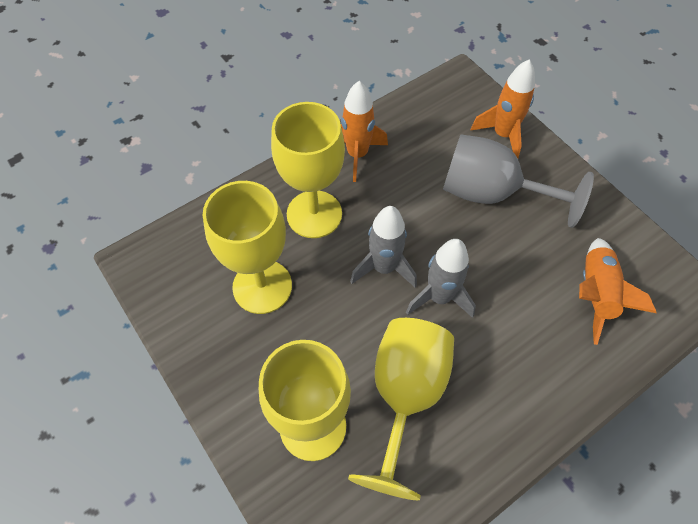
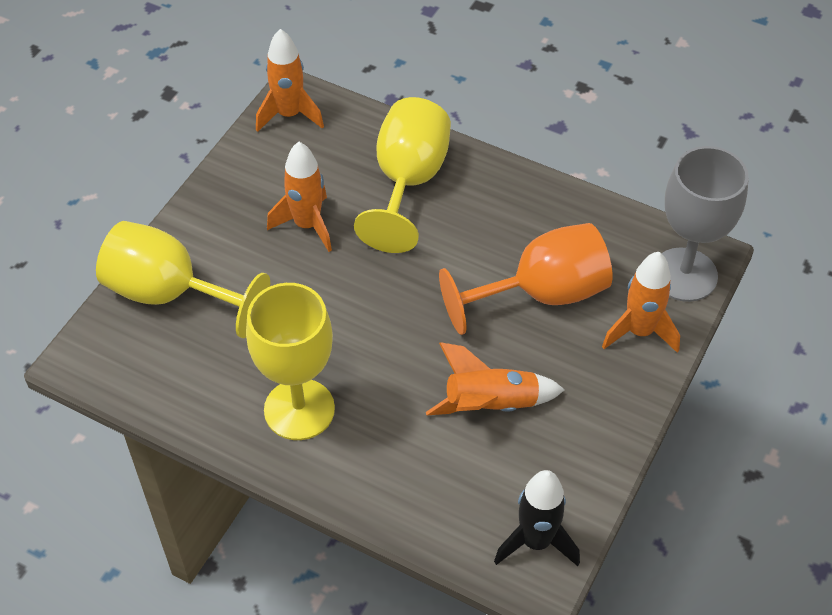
black rocket: 0 -> 1
grey rocket: 2 -> 0
orange goblet: 0 -> 1
orange rocket: 3 -> 4
yellow goblet: 4 -> 3

